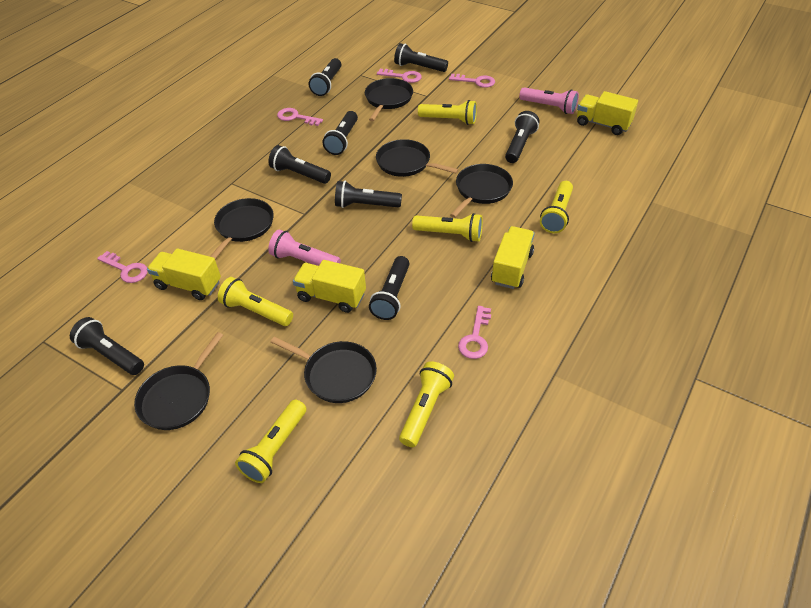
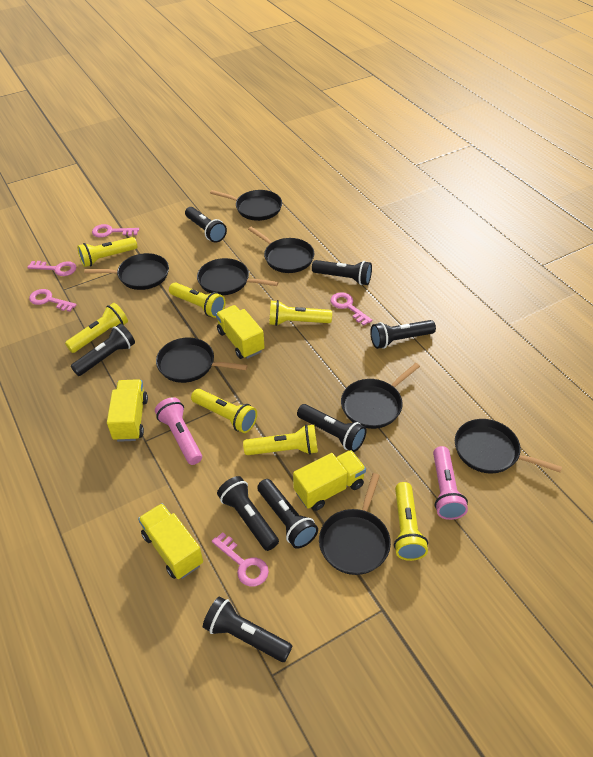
black pan: 6 -> 8
yellow flashlight: 6 -> 7

